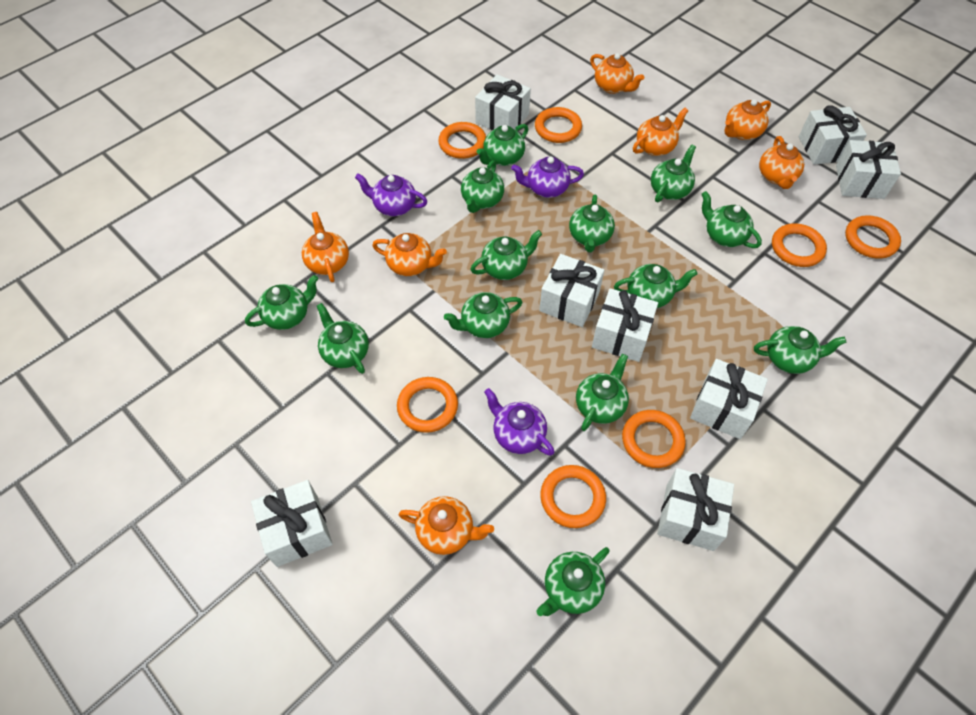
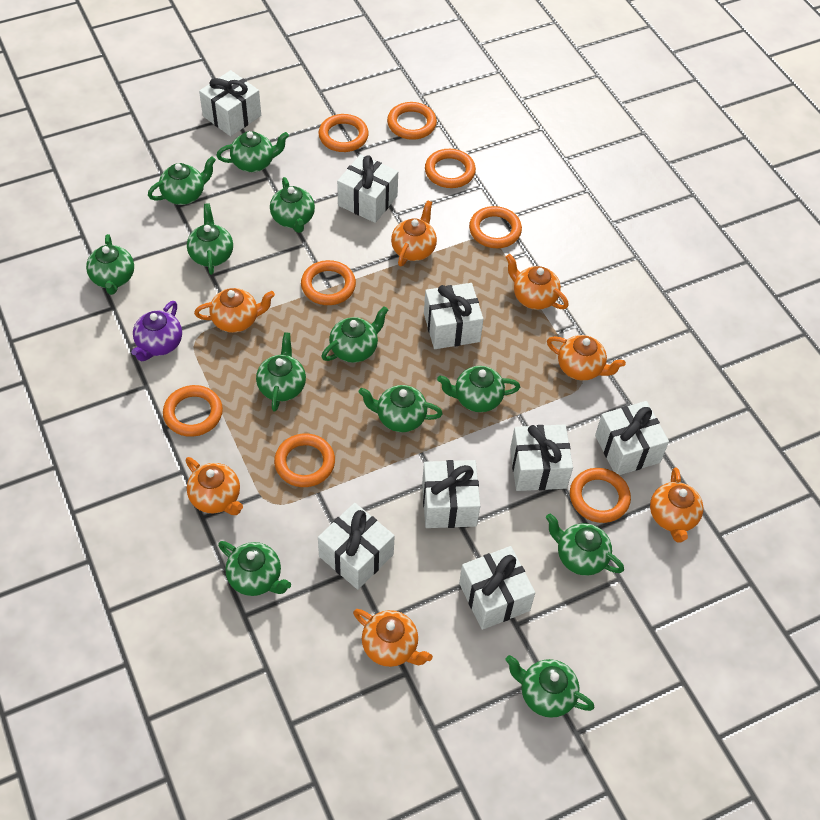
green teapot: 13 -> 12
orange ring: 7 -> 8
purple teapot: 3 -> 1

